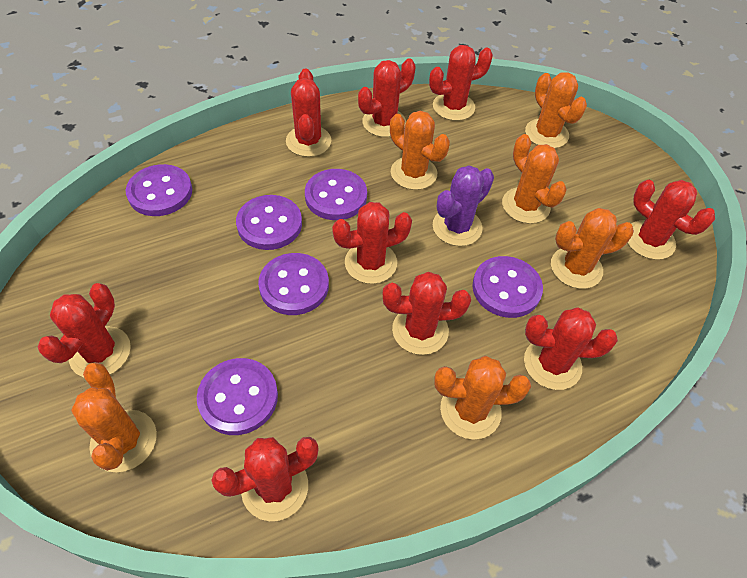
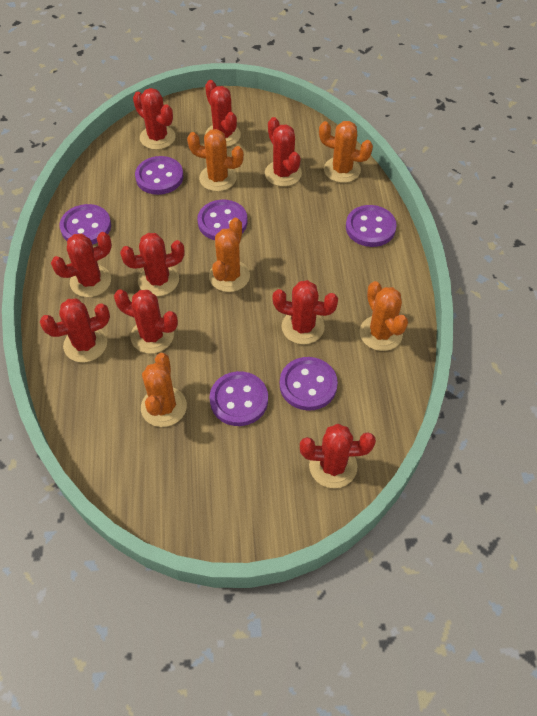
orange cactus: 6 -> 5
purple cactus: 1 -> 0

